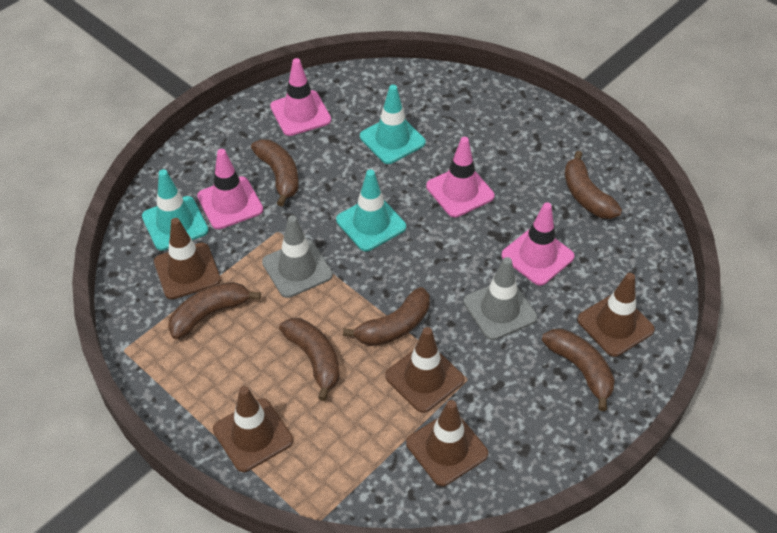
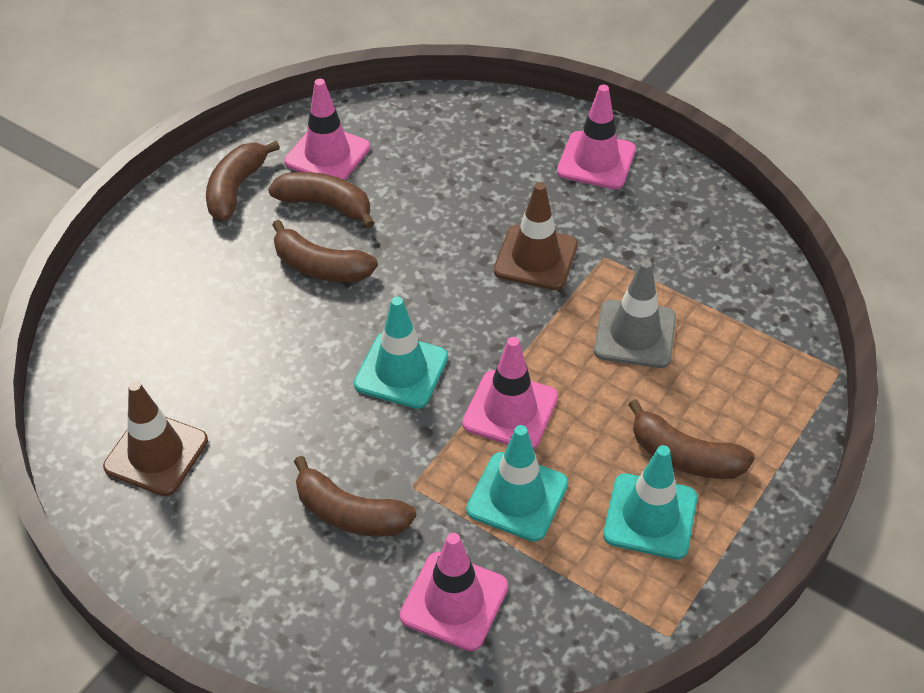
brown banana: 6 -> 5
brown traffic cone: 5 -> 2
grey traffic cone: 2 -> 1

